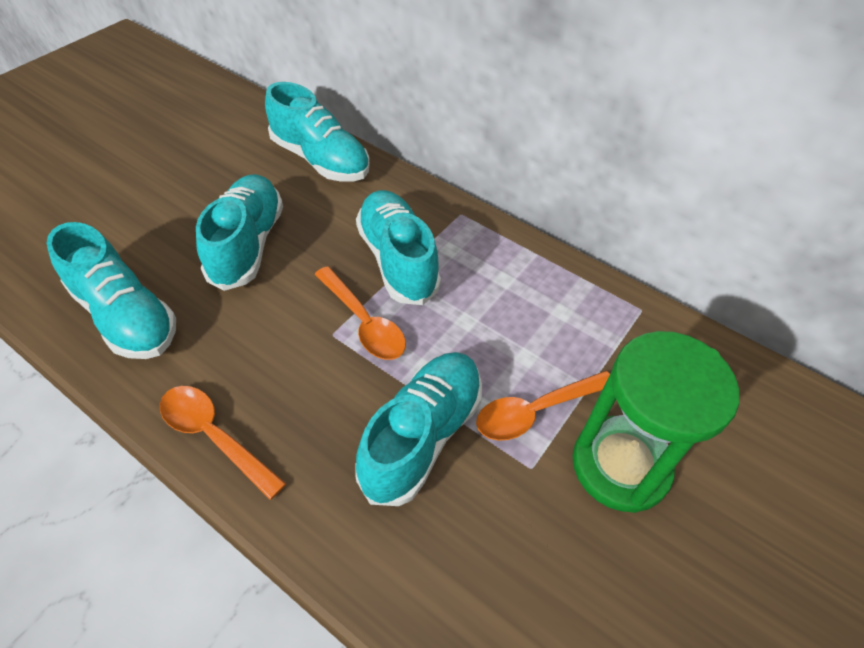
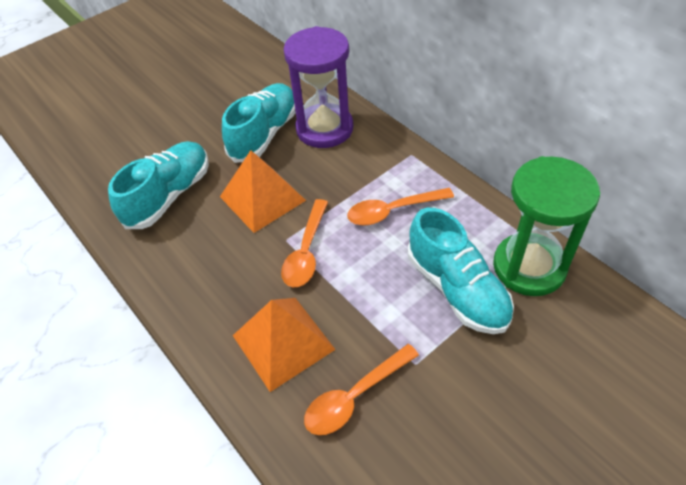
orange pyramid: 0 -> 2
purple hourglass: 0 -> 1
turquoise shoe: 5 -> 3

